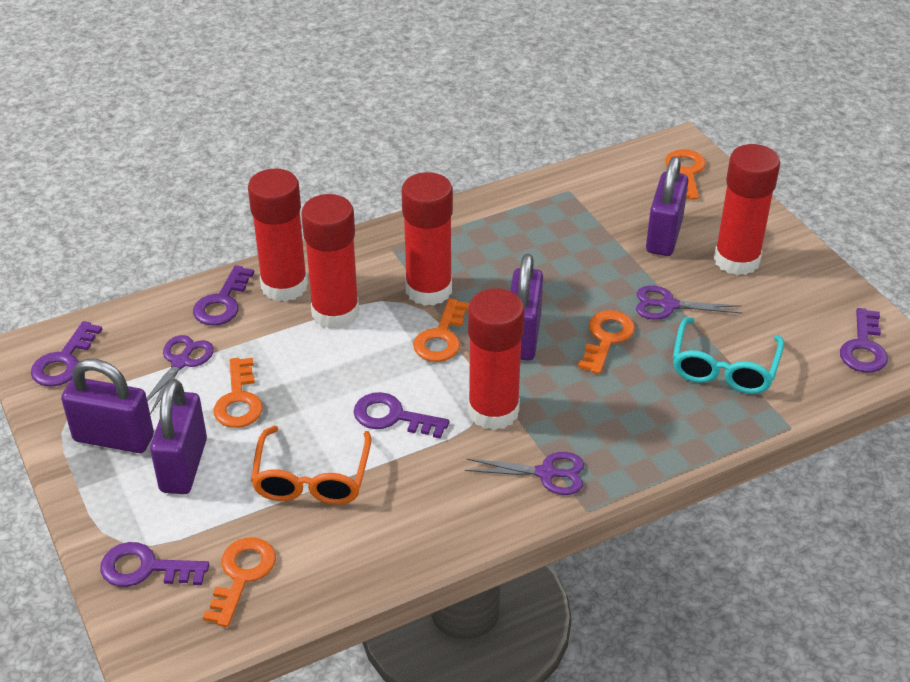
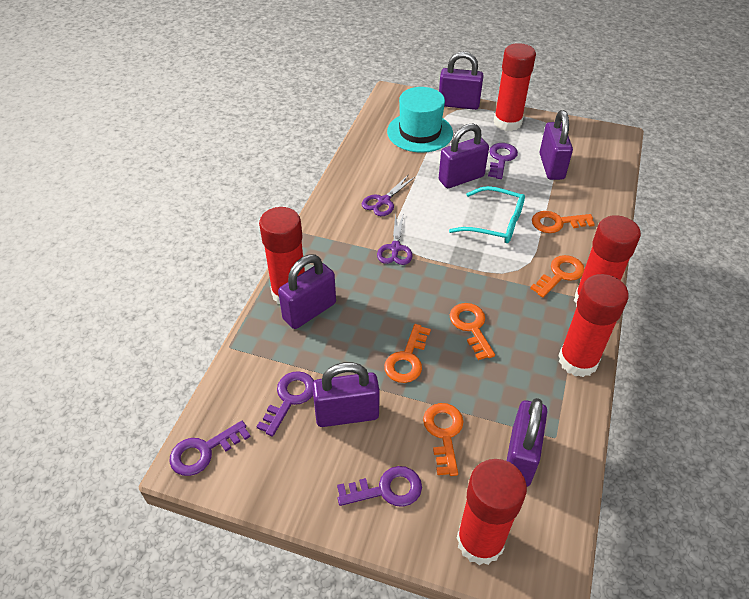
orange glasses: 1 -> 0
purple key: 5 -> 4
purple padlock: 4 -> 6
purple scissors: 3 -> 2
turquoise hat: 0 -> 1

